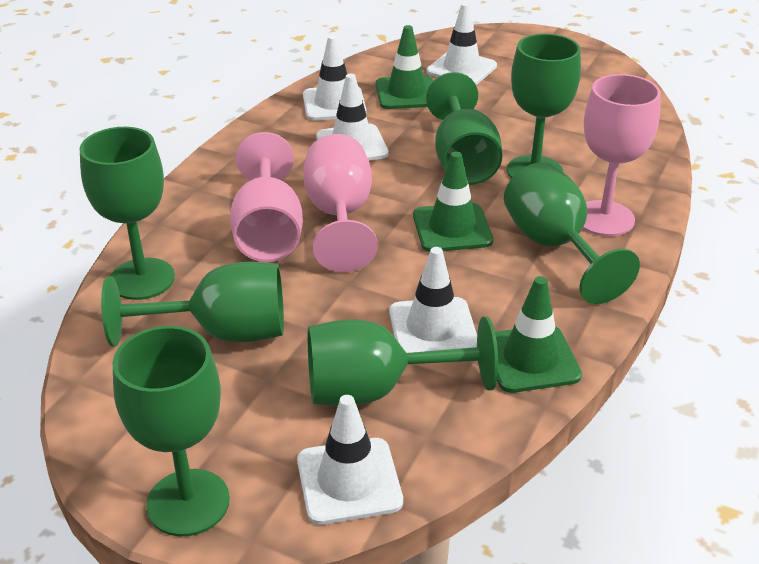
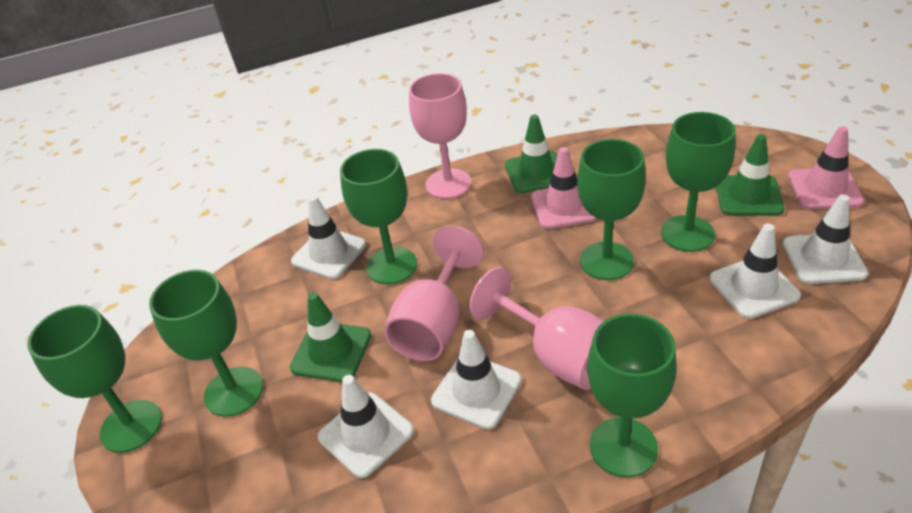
green goblet: 7 -> 6
pink traffic cone: 0 -> 2

